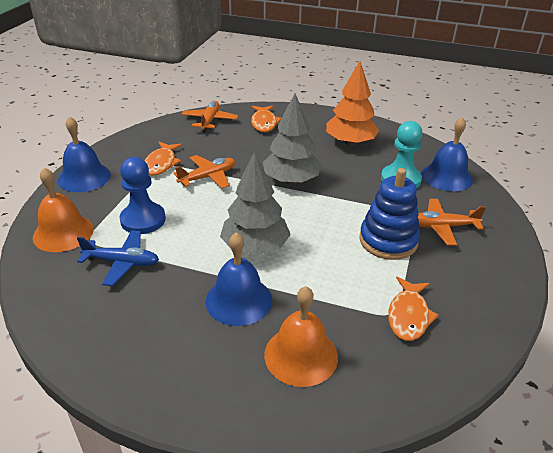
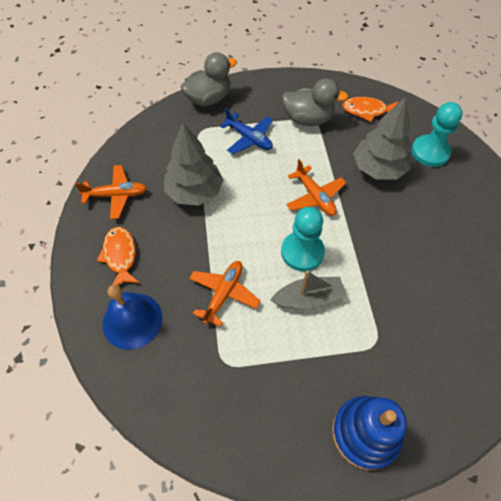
blue bell: 3 -> 1
blue pawn: 1 -> 0
grey boat: 0 -> 1
grey duck: 0 -> 2
orange bell: 2 -> 0
orange fish: 3 -> 2
orange tree: 1 -> 0
turquoise pawn: 1 -> 2

